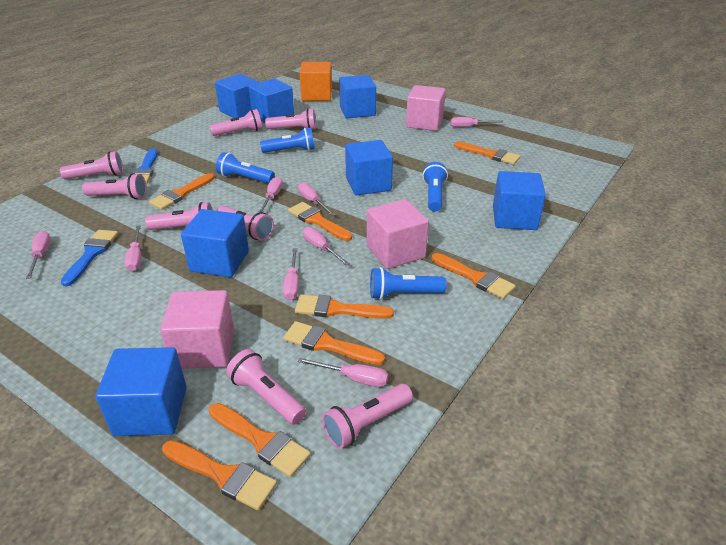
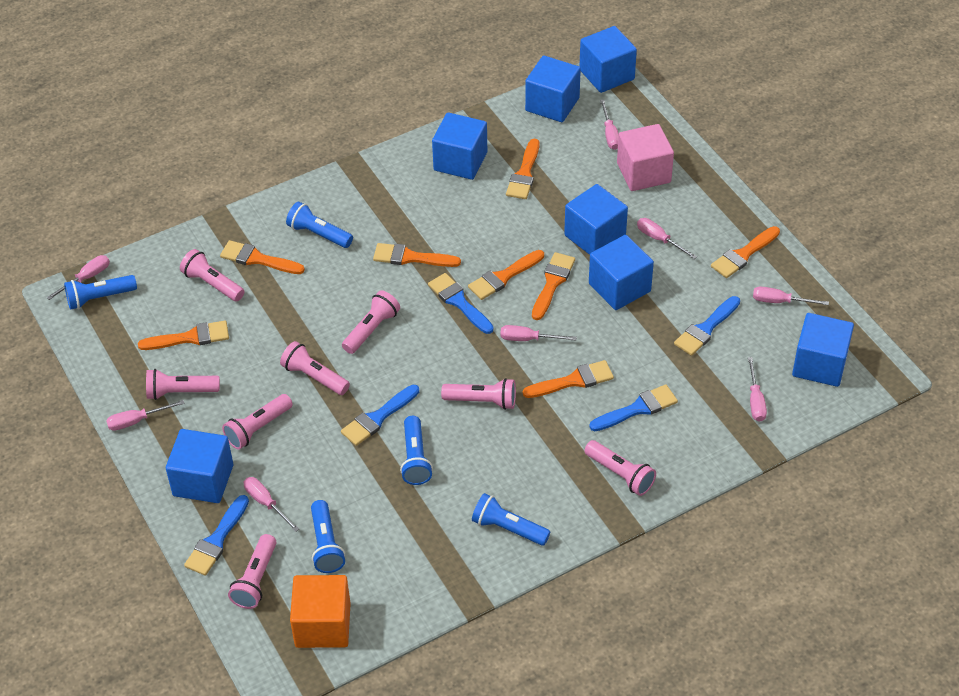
blue brush: 2 -> 5
blue flashlight: 4 -> 5
pink cube: 3 -> 1

